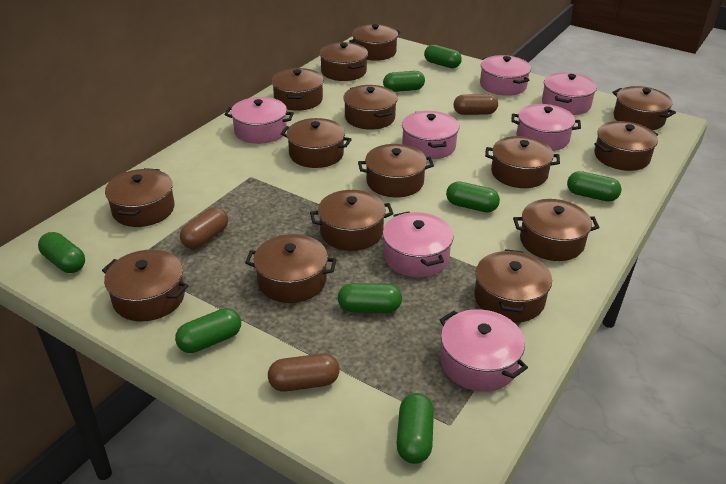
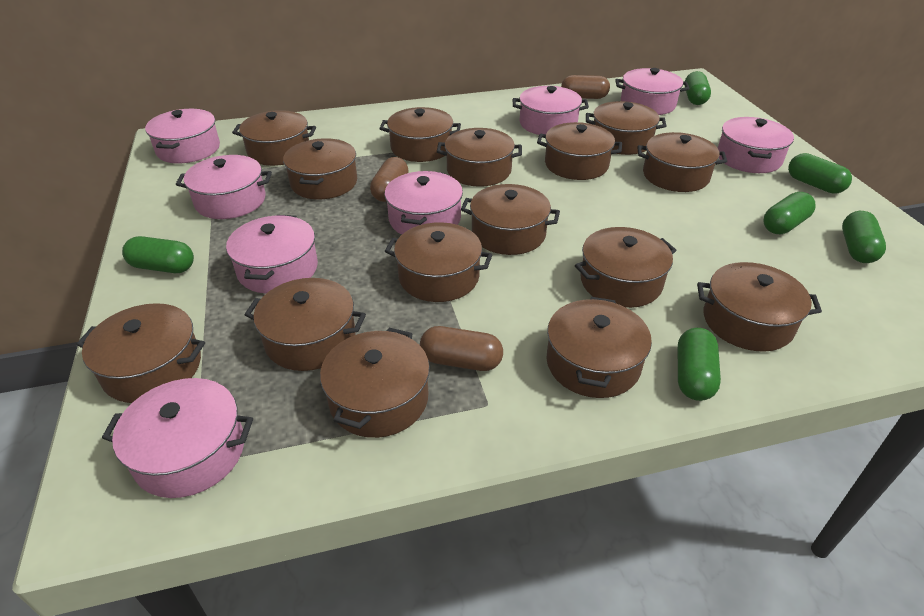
green capsule: 8 -> 6
pink pot: 7 -> 8

